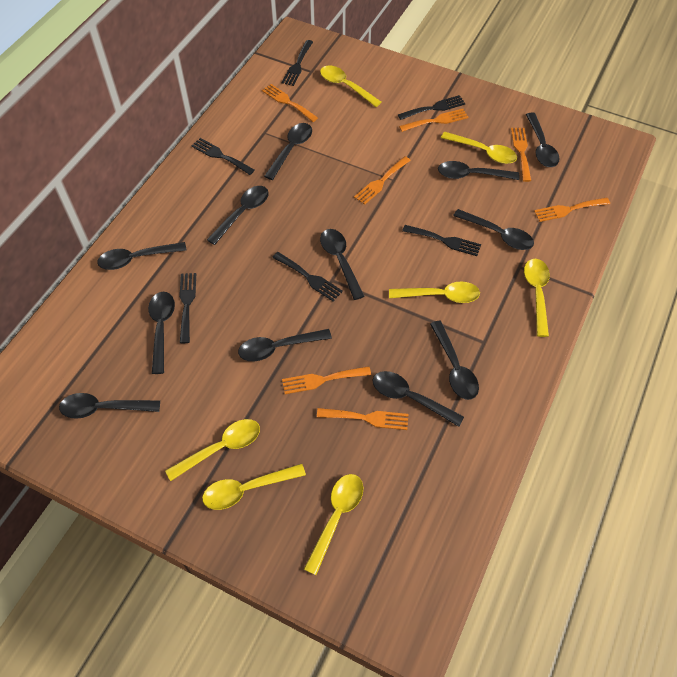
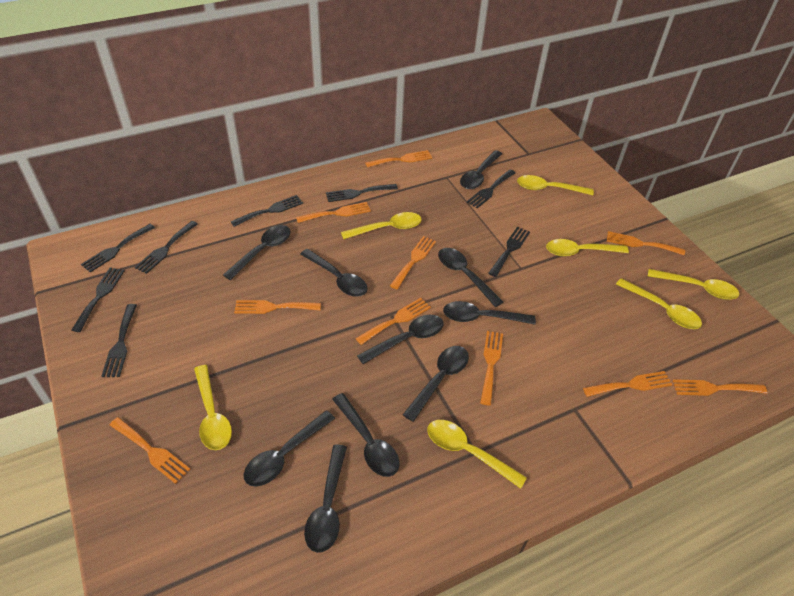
black fork: 6 -> 8
black spoon: 12 -> 10
orange fork: 7 -> 10

